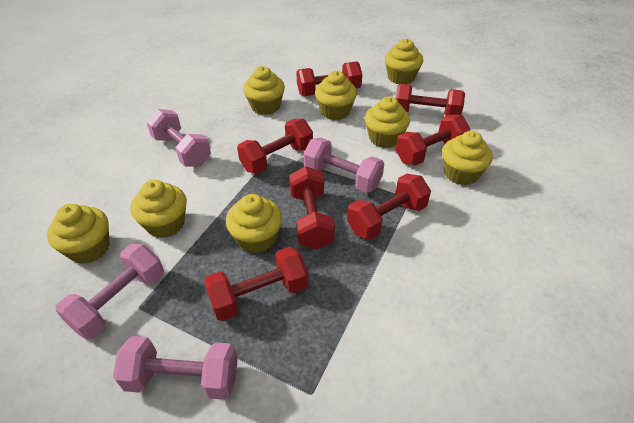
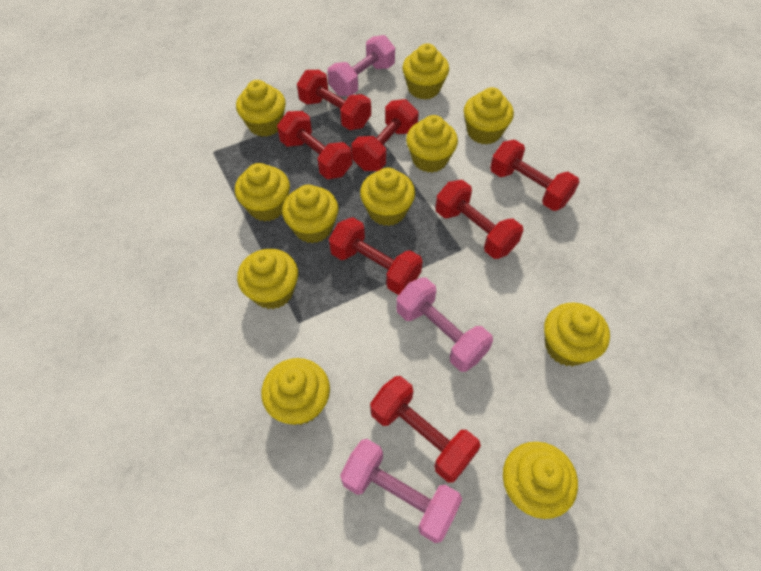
pink dumbbell: 4 -> 3
yellow cupcake: 8 -> 11

